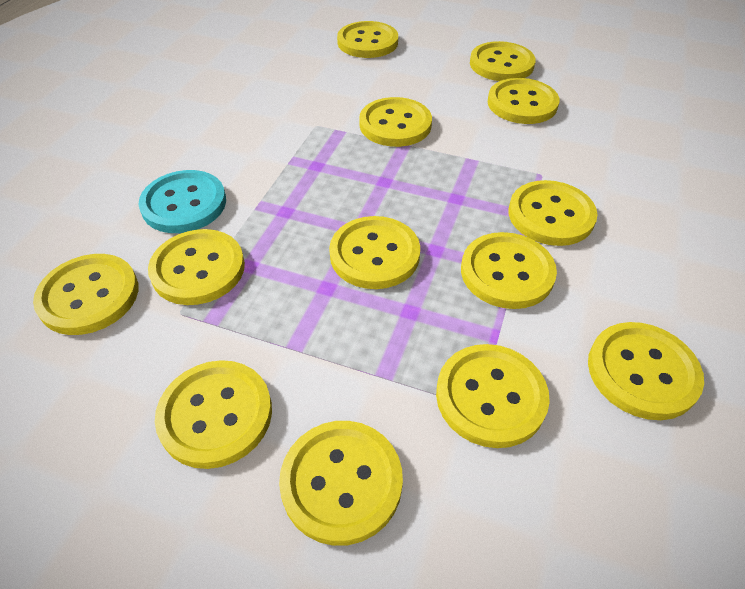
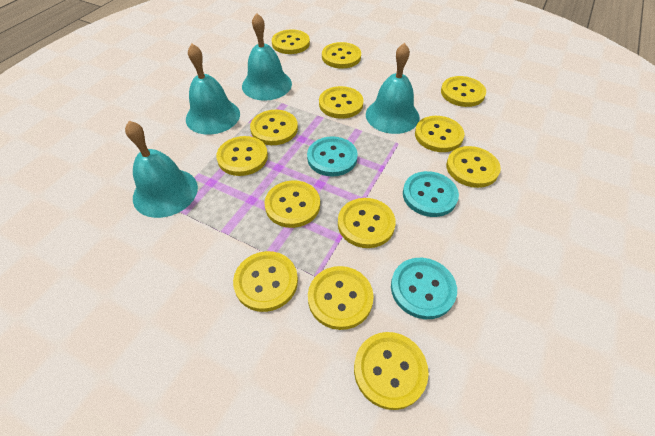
turquoise bell: 0 -> 4
turquoise button: 1 -> 3

